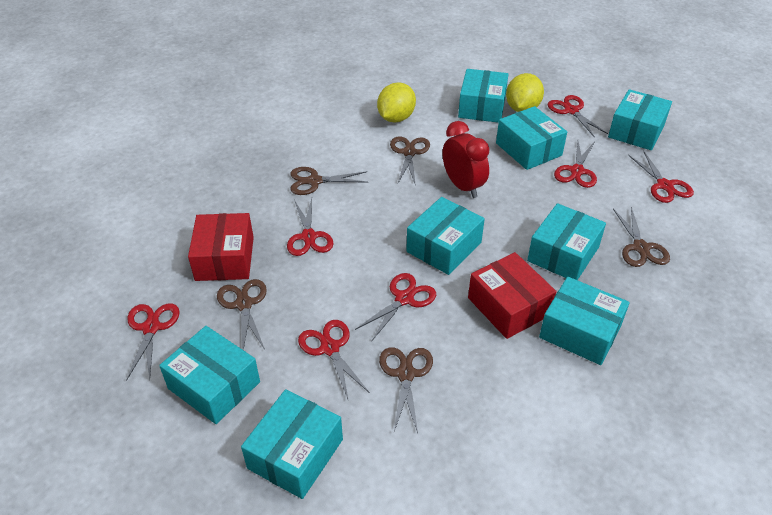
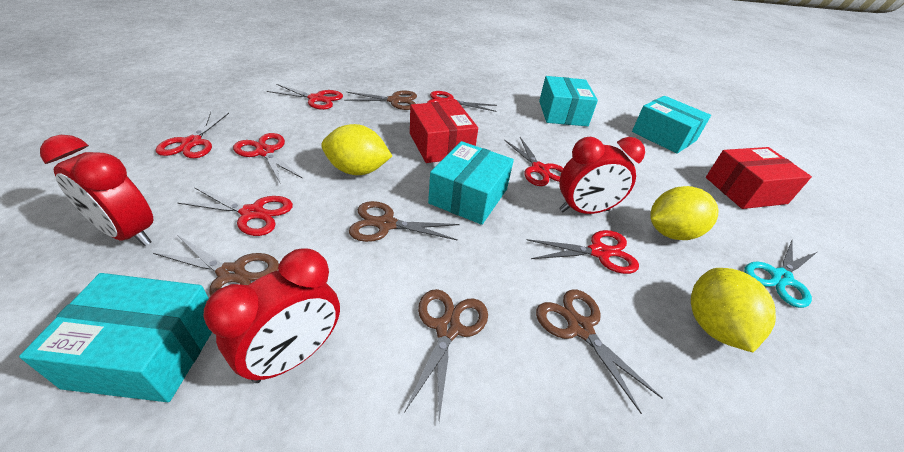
red clock: 1 -> 3
turquoise box: 8 -> 4
turquoise scissors: 0 -> 1
yellow lemon: 2 -> 3

